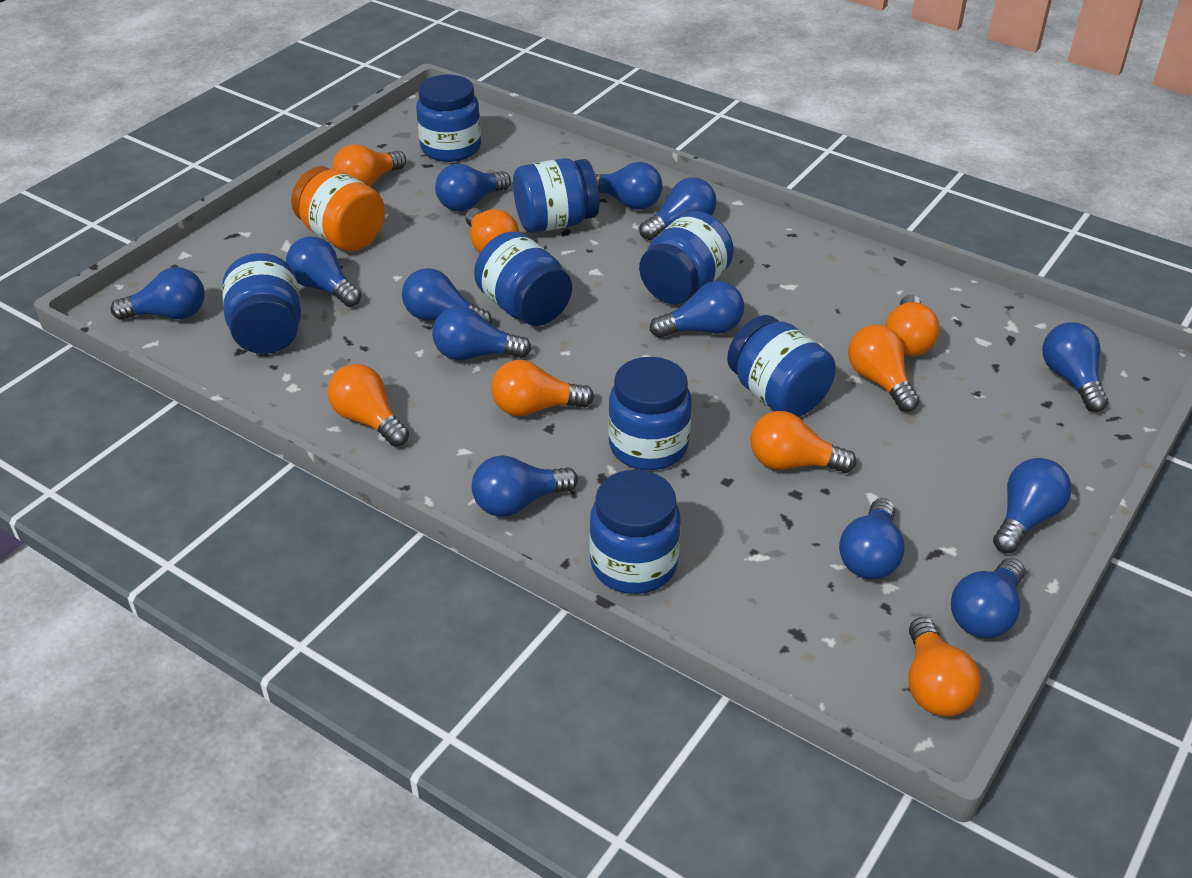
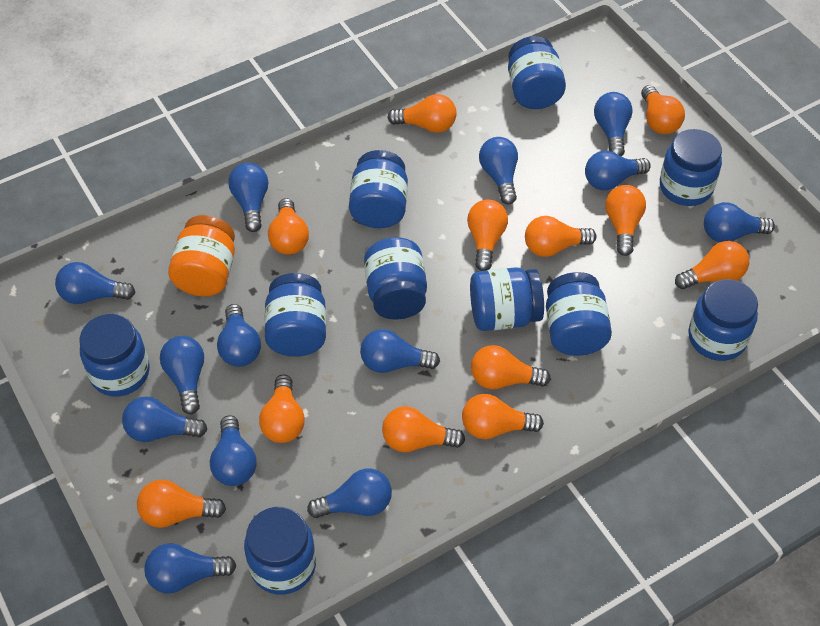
blue jar: 8 -> 10
orange light bulb: 8 -> 12

